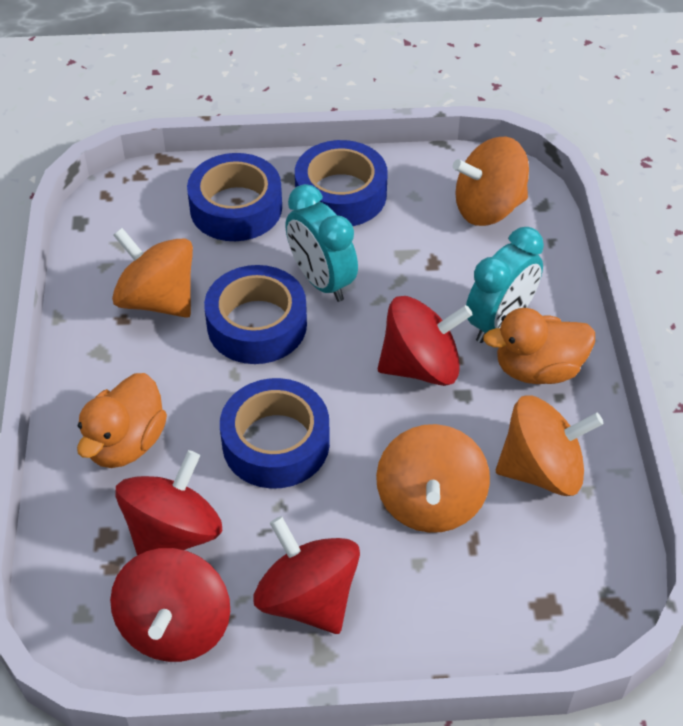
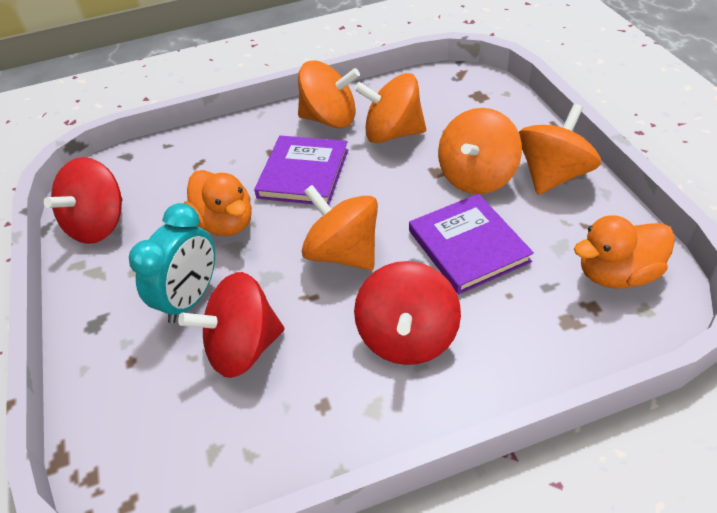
blue tape: 4 -> 0
orange spinning top: 4 -> 5
purple book: 0 -> 2
red spinning top: 4 -> 3
turquoise clock: 2 -> 1

